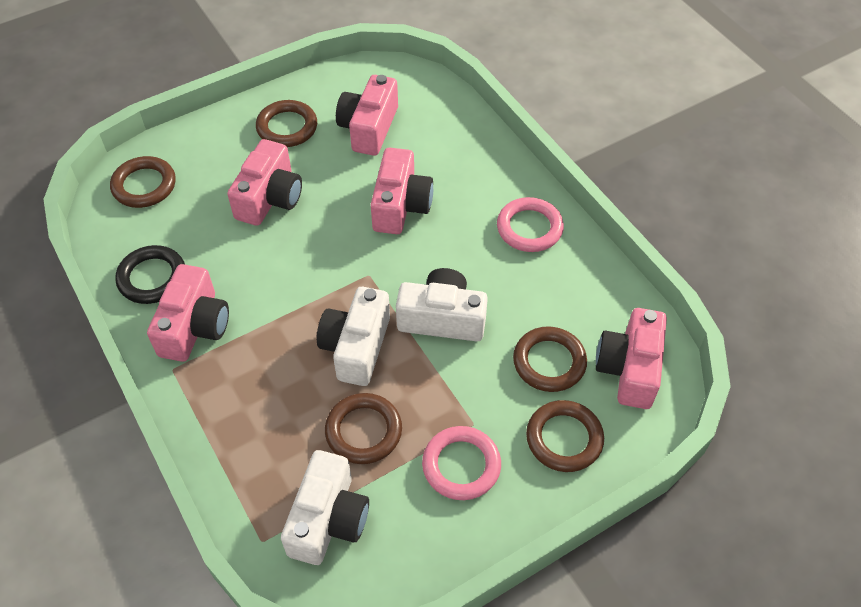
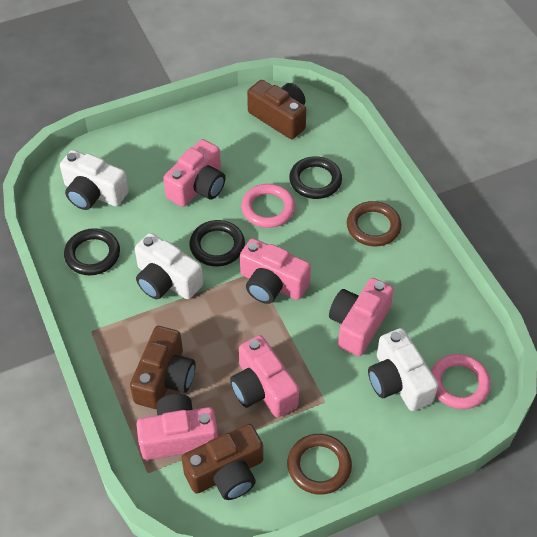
black ring: 1 -> 3
brown camera: 0 -> 3
brown ring: 5 -> 2

